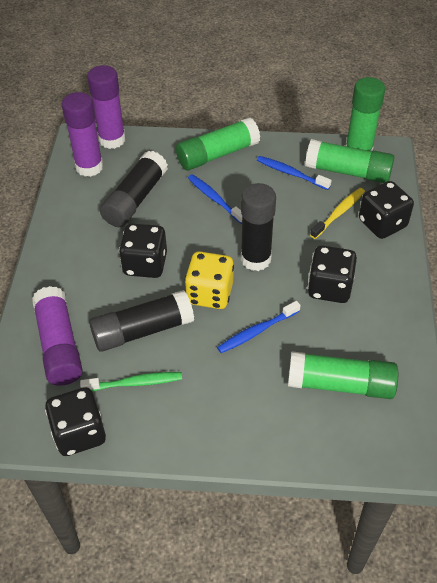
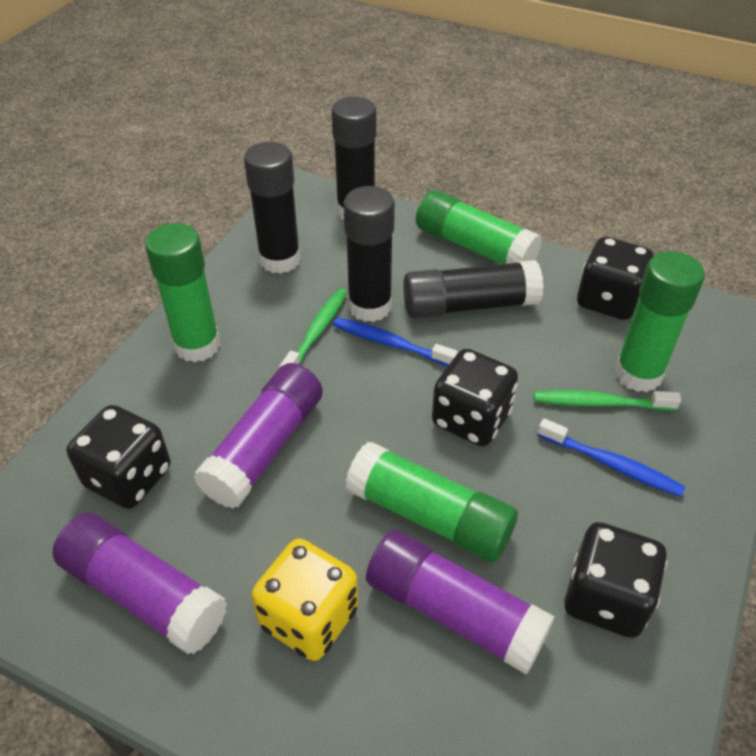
black glue stick: 3 -> 4
blue toothbrush: 3 -> 2
green toothbrush: 1 -> 2
yellow toothbrush: 1 -> 0

